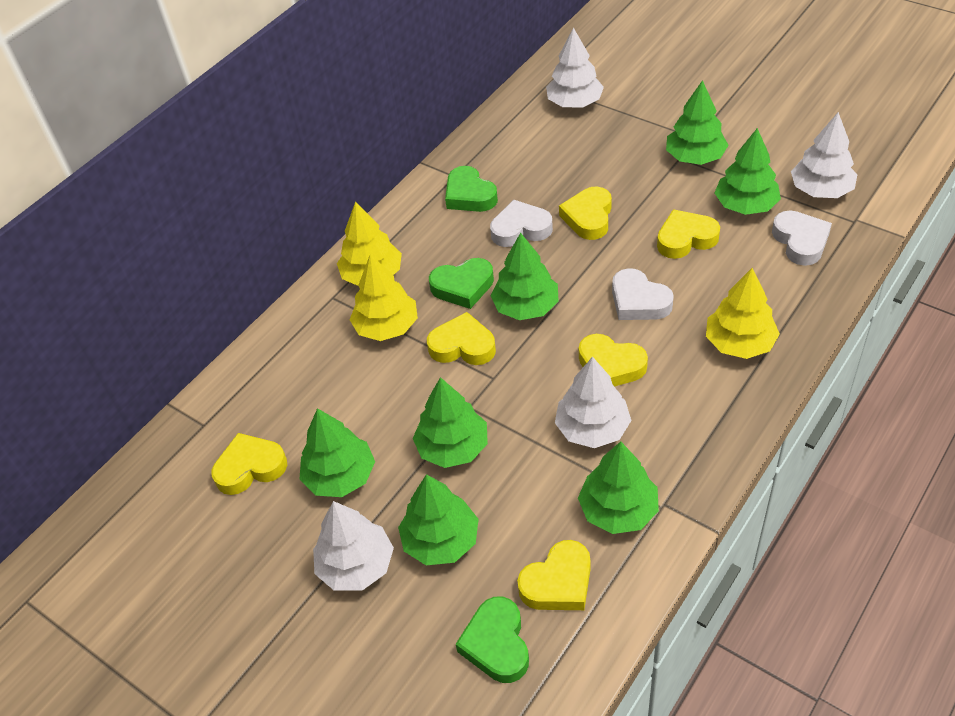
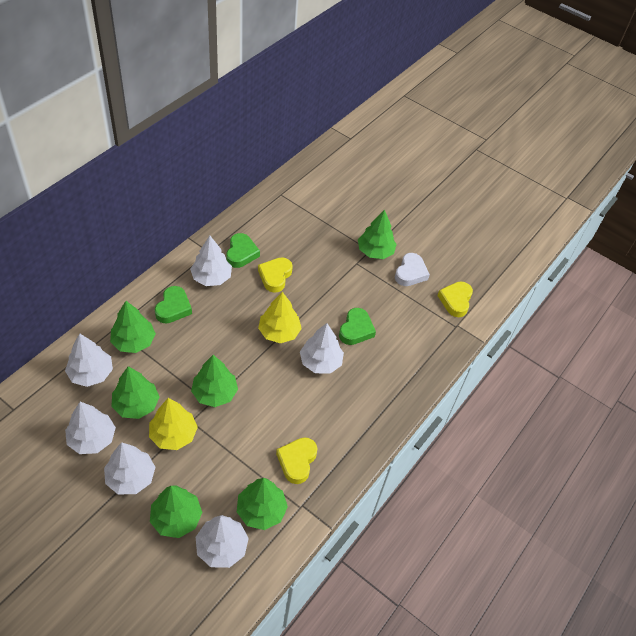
green tree: 7 -> 6
white heart: 3 -> 1
white tree: 4 -> 6
yellow heart: 6 -> 3
yellow tree: 3 -> 2

